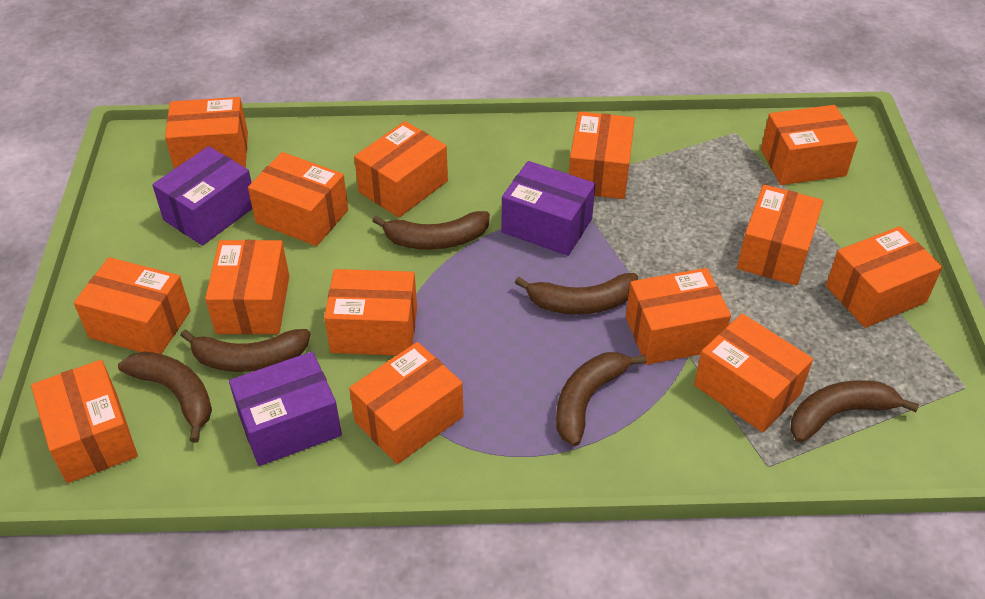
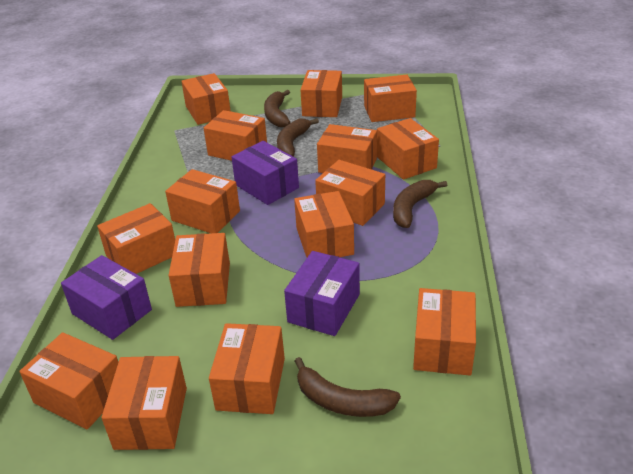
brown banana: 6 -> 4
orange box: 14 -> 15

